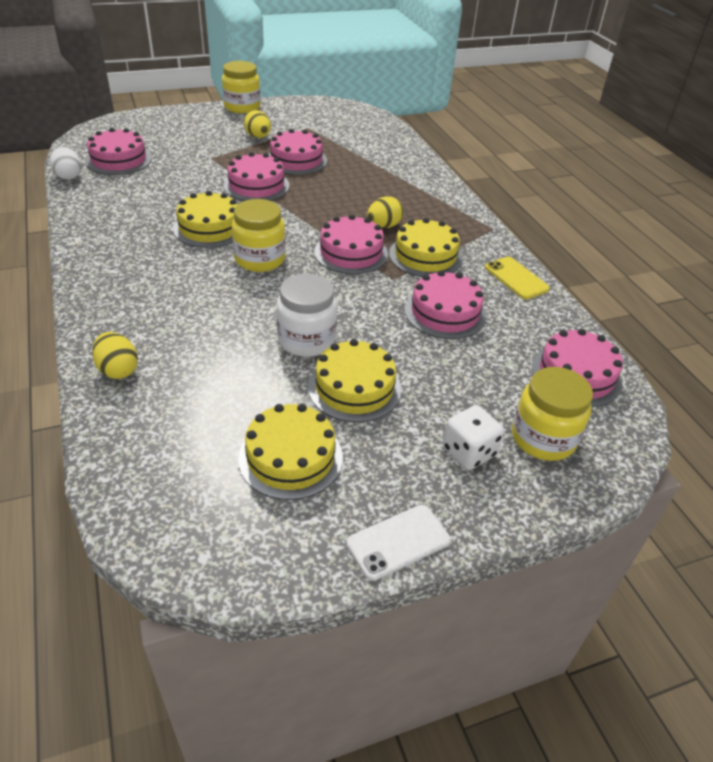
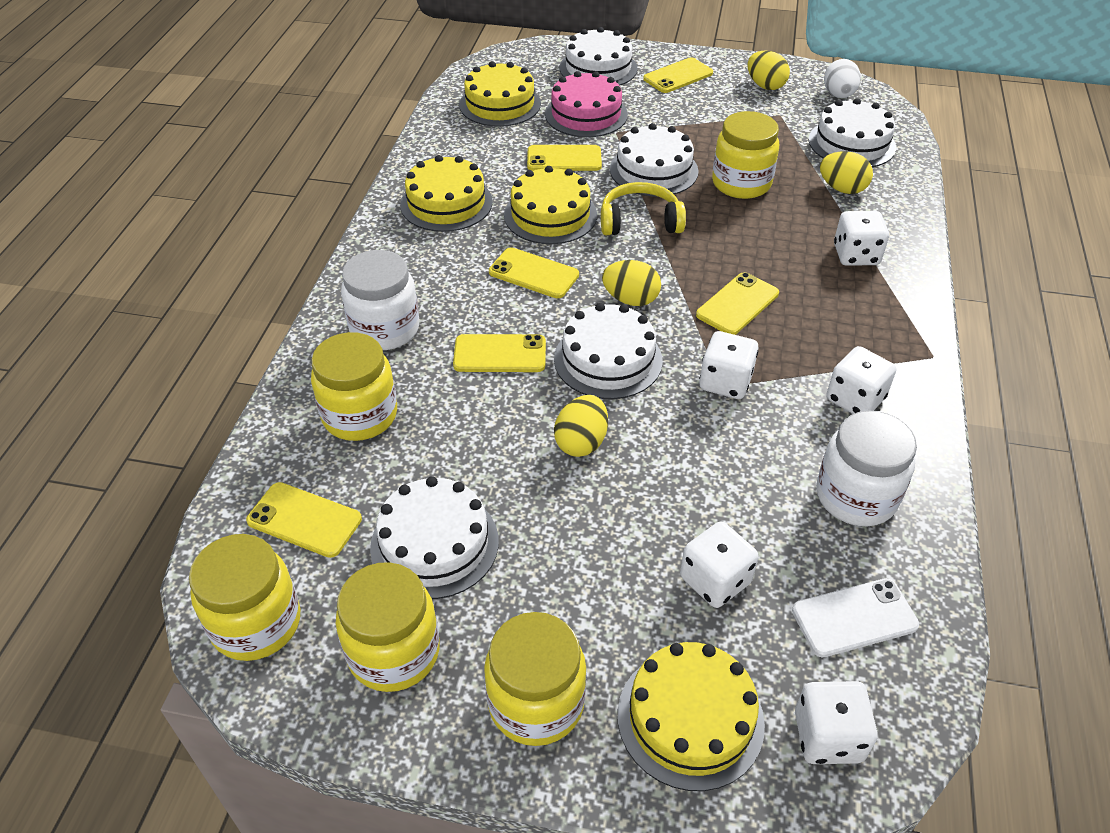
pink cake: 6 -> 1
white cake: 0 -> 5
white dice: 1 -> 5
white jar: 1 -> 2
yellow egg: 3 -> 4
yellow headphones: 0 -> 1
yellow jar: 3 -> 5
yellow phone: 1 -> 6

